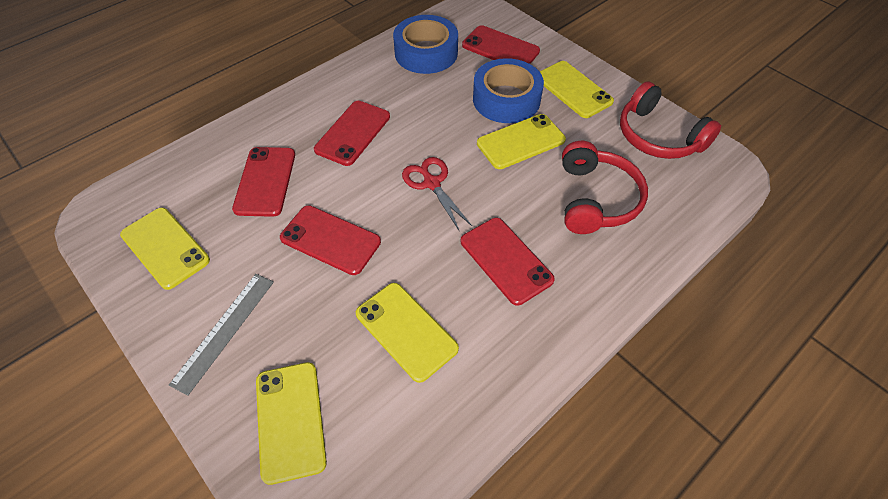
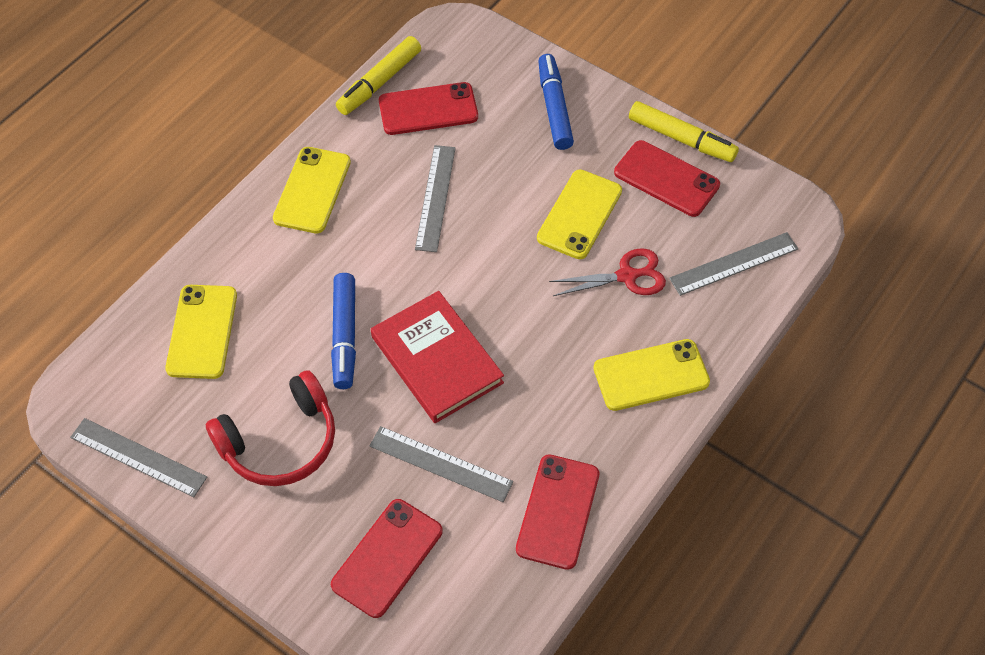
blue marker: 0 -> 2
blue tape: 2 -> 0
grey ruler: 1 -> 4
red book: 0 -> 1
red headphones: 2 -> 1
red phone: 5 -> 4
yellow marker: 0 -> 2
yellow phone: 5 -> 4

